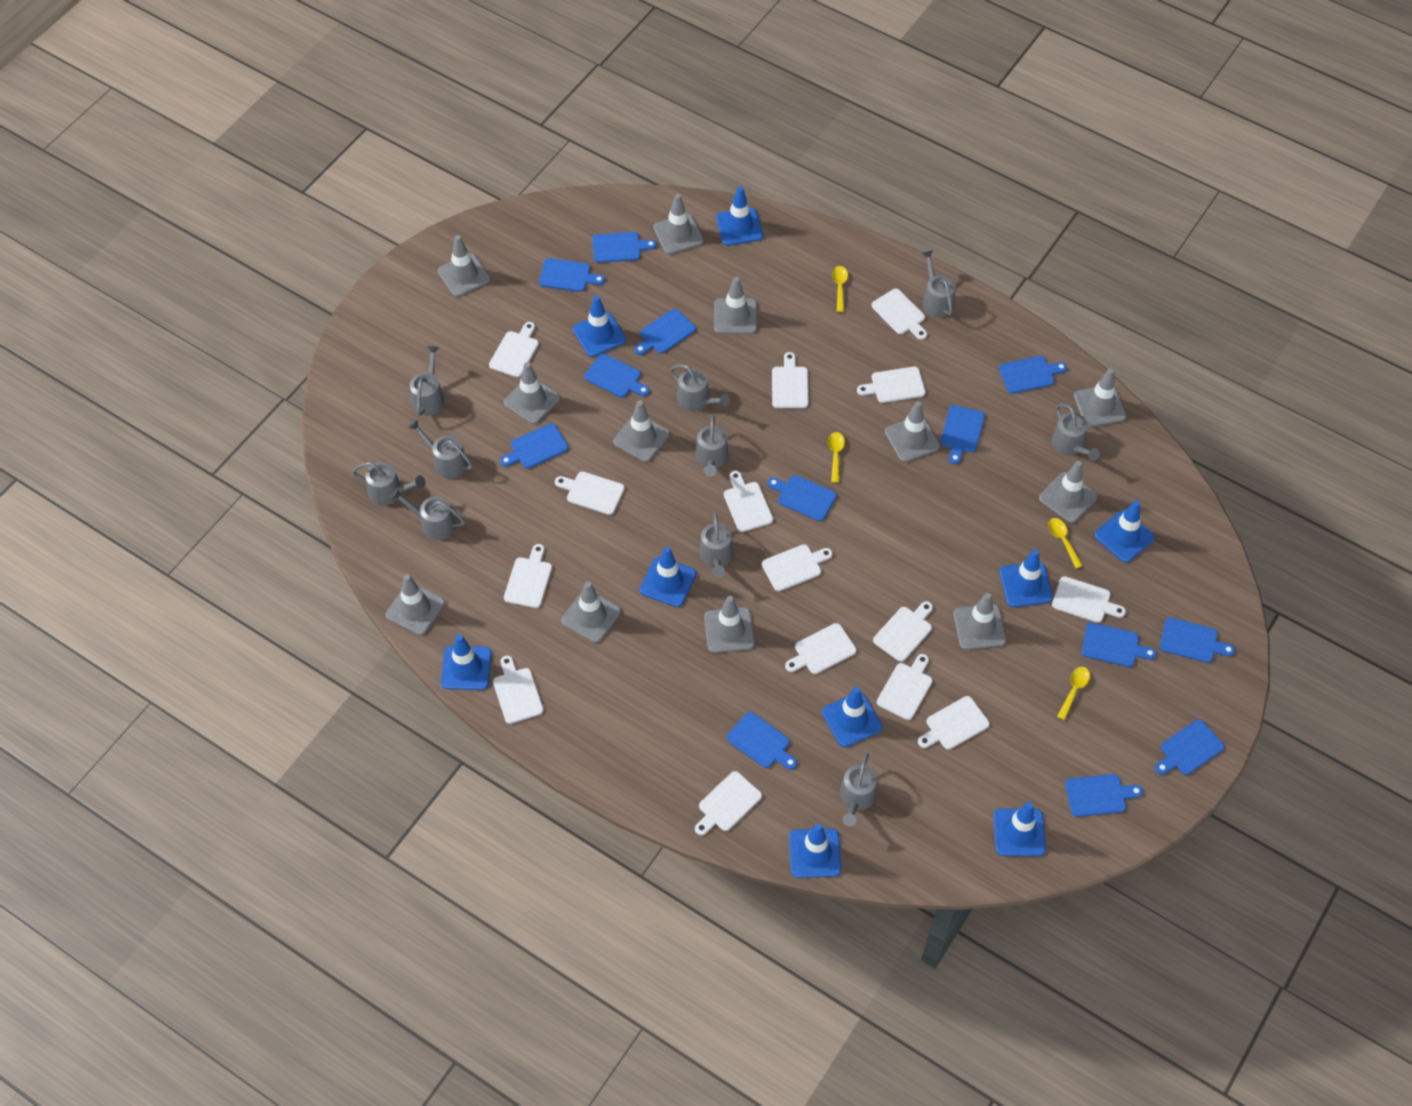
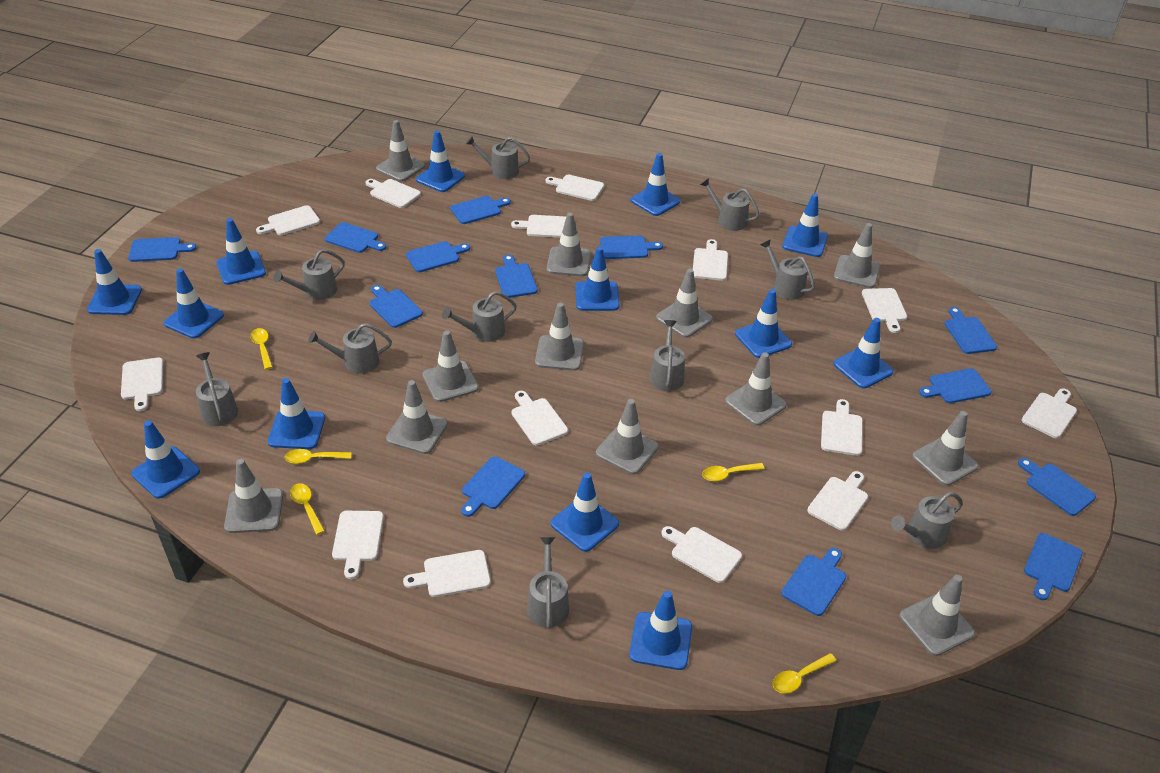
blue traffic cone: 9 -> 13
white cutting board: 15 -> 14
yellow spoon: 4 -> 5

